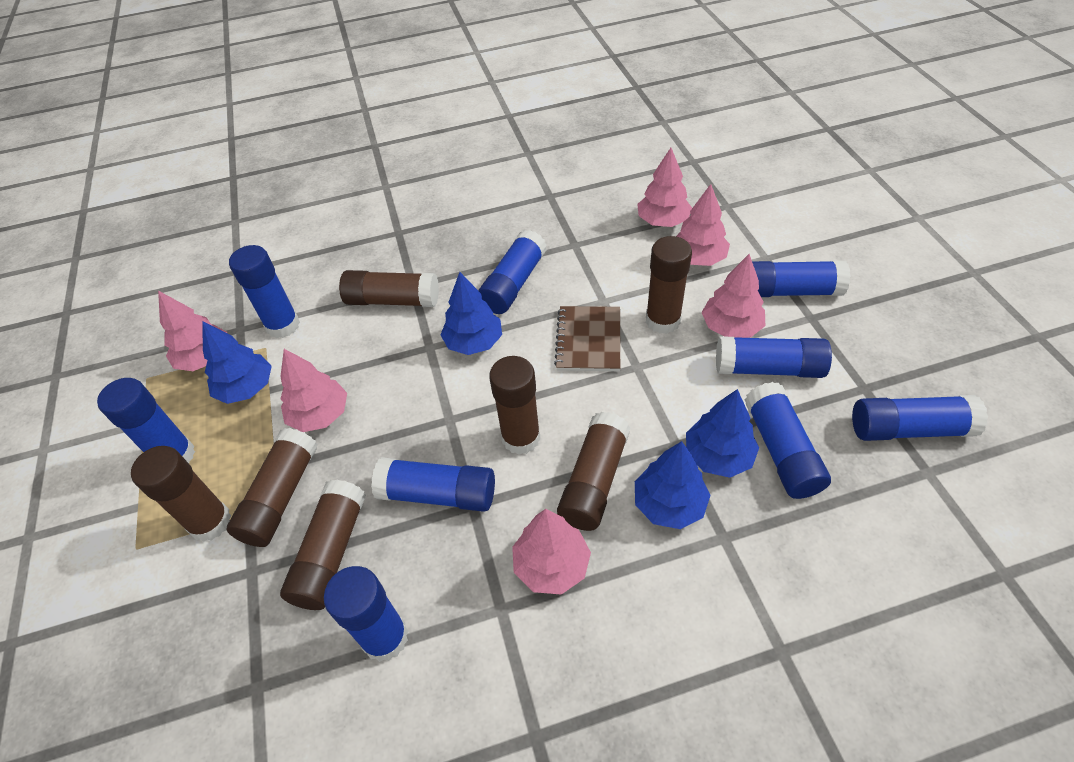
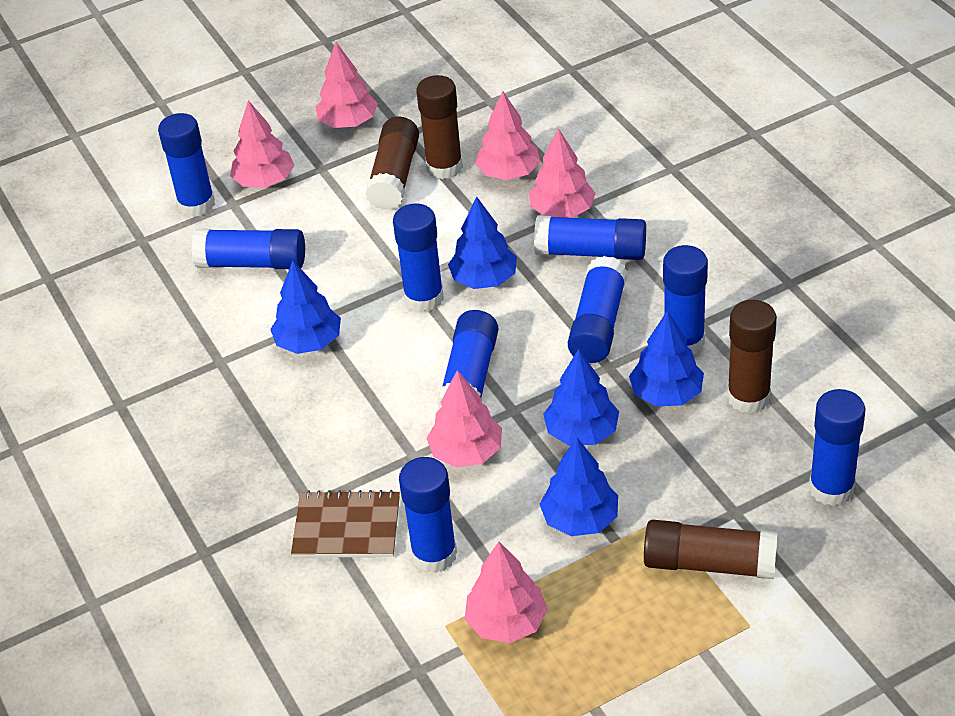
blue tree: 4 -> 5
brown glue stick: 7 -> 4

